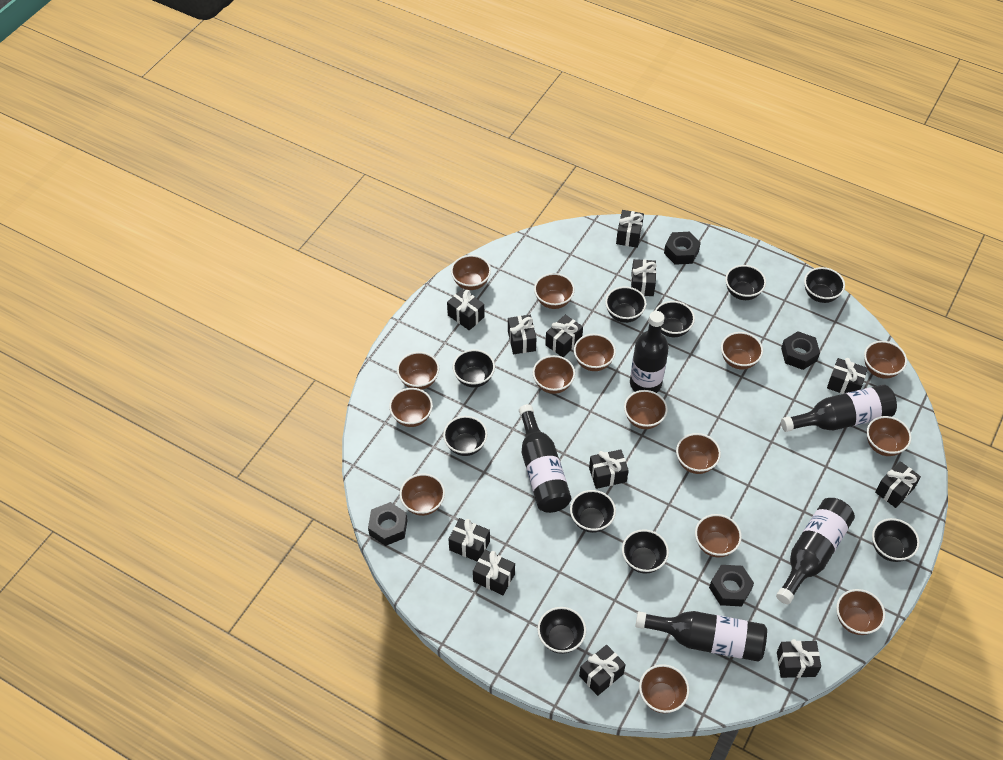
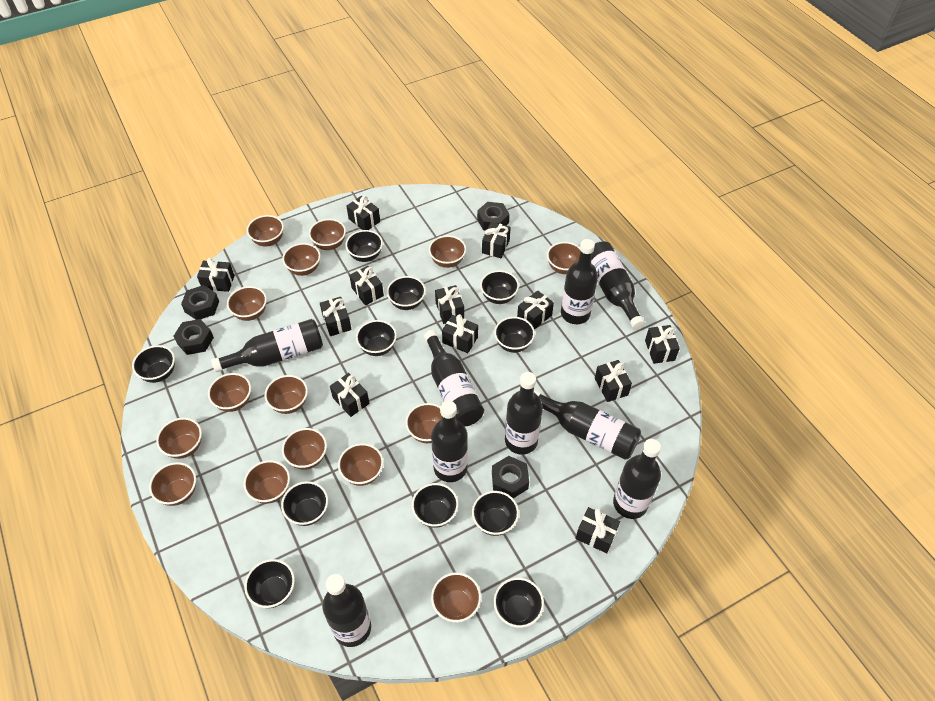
black bottle: 5 -> 9
black bowl: 10 -> 11

